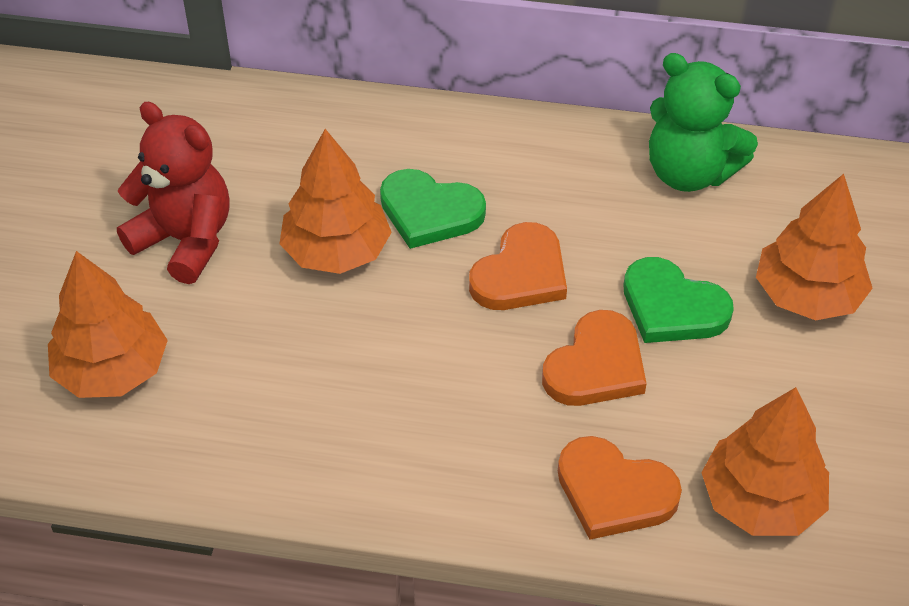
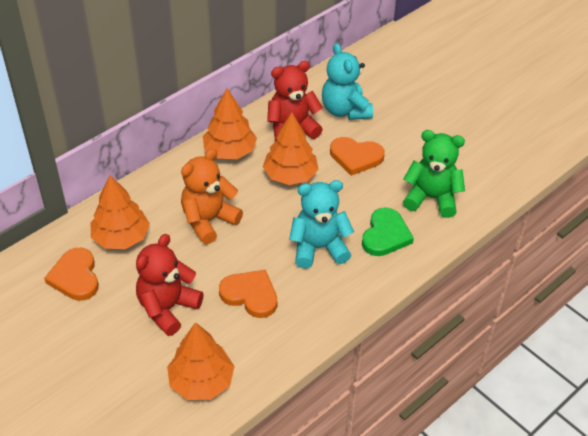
green heart: 2 -> 1
orange teddy bear: 0 -> 1
red teddy bear: 1 -> 2
turquoise teddy bear: 0 -> 2

